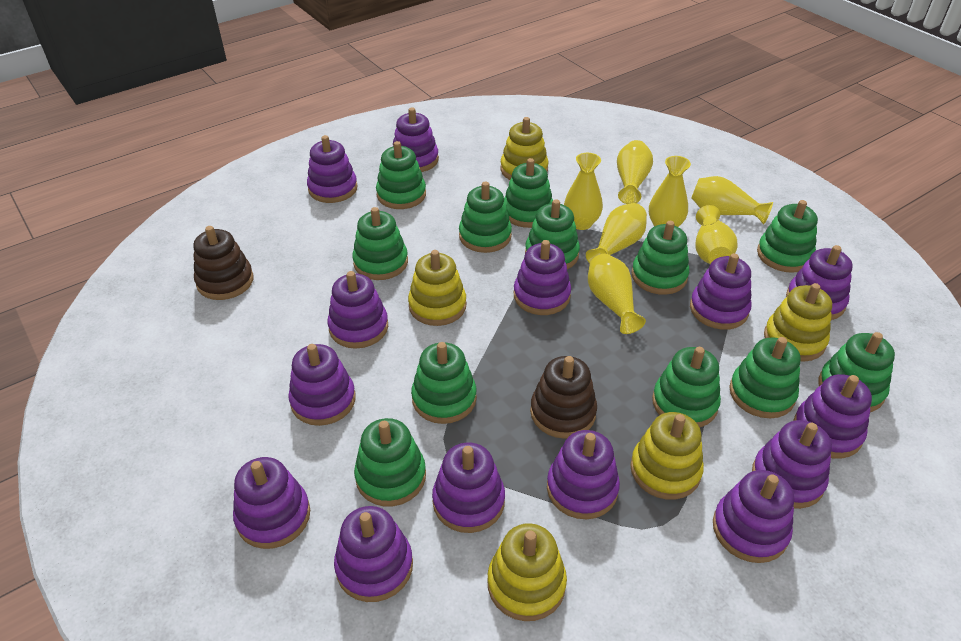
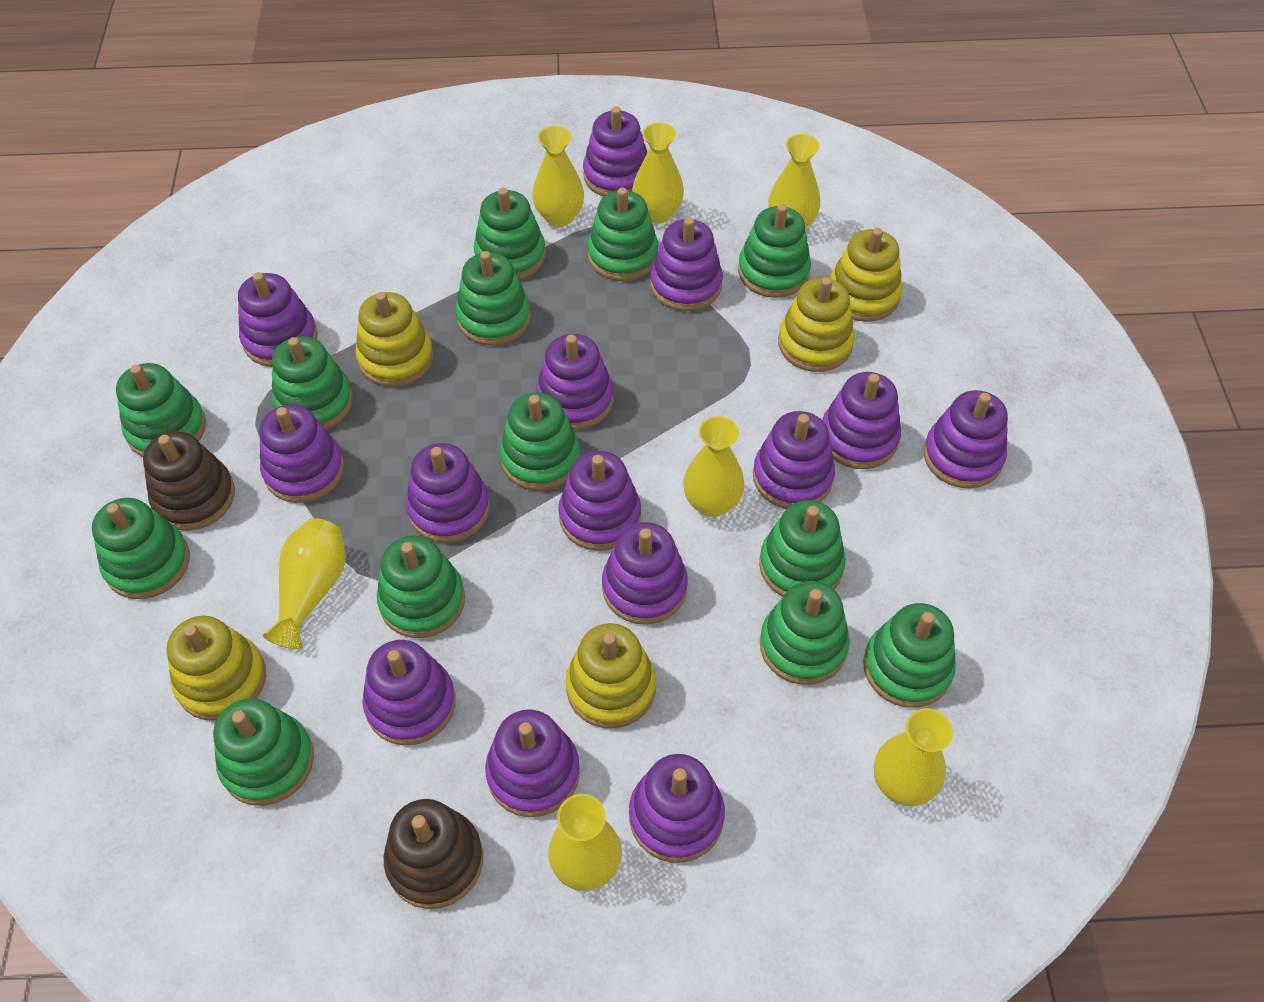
green stacking toy: 12 -> 13

